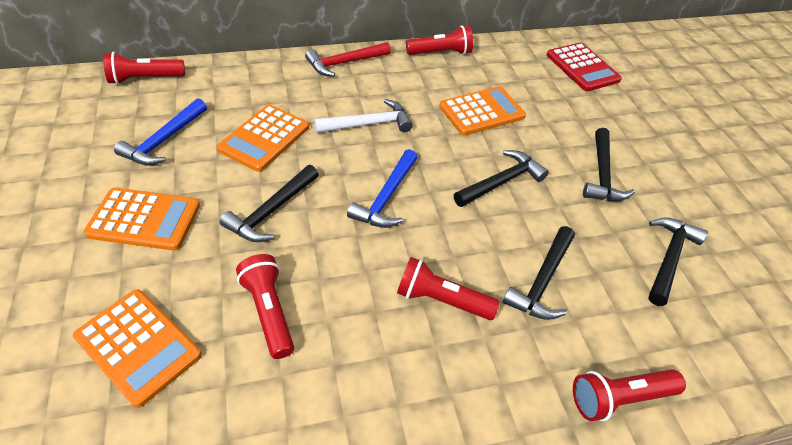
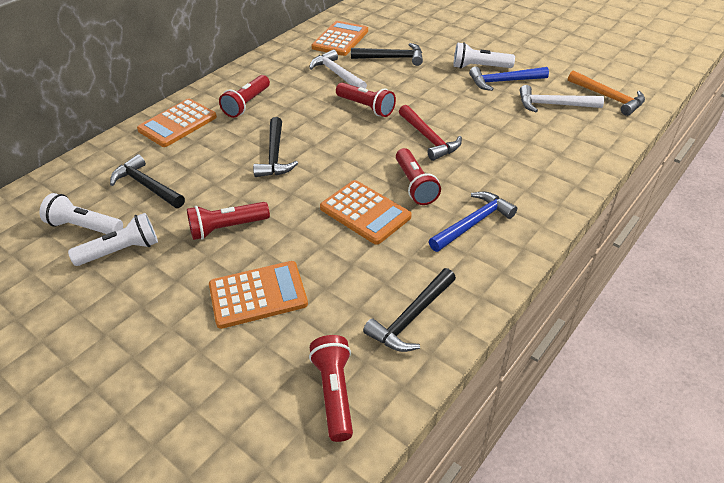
black hammer: 5 -> 4
orange hammer: 0 -> 1
red calculator: 1 -> 0
white flashlight: 0 -> 3
white hammer: 1 -> 2

